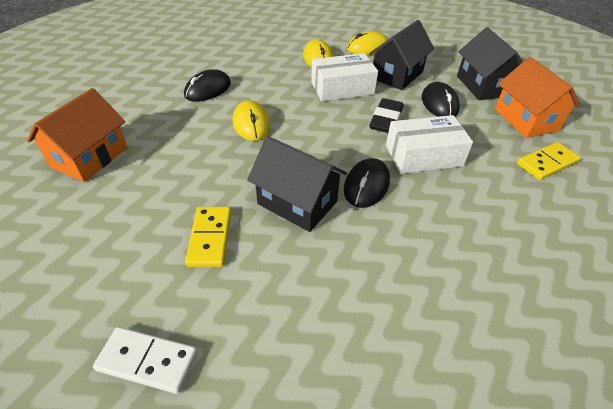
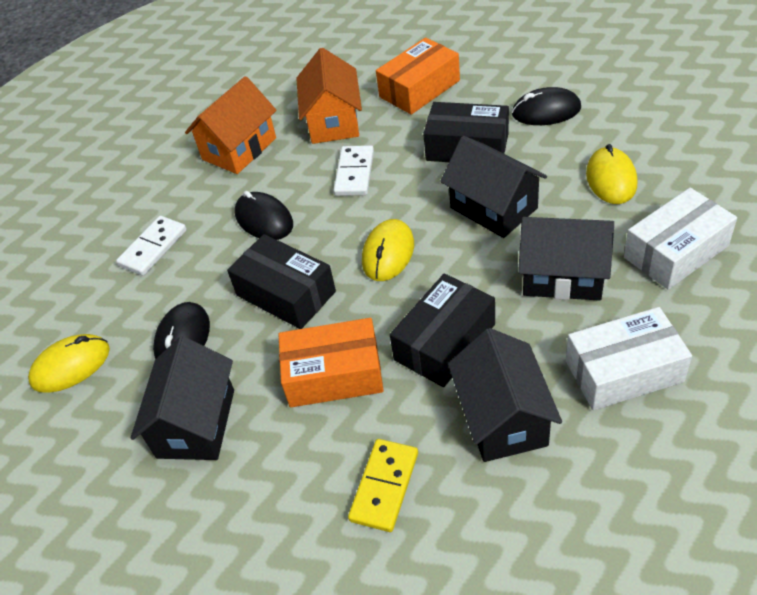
black box: 0 -> 3
black eraser: 1 -> 0
black house: 3 -> 4
orange box: 0 -> 2
white domino: 1 -> 2
yellow domino: 2 -> 1

